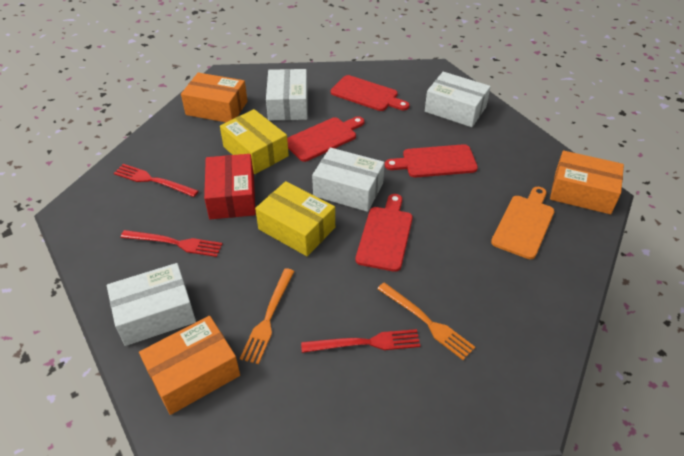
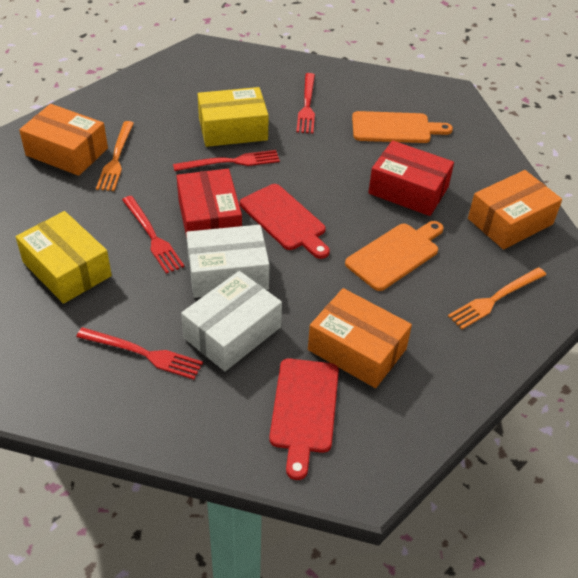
orange cutting board: 1 -> 2
red box: 1 -> 2
red cutting board: 4 -> 2
red fork: 3 -> 4
white box: 4 -> 2

